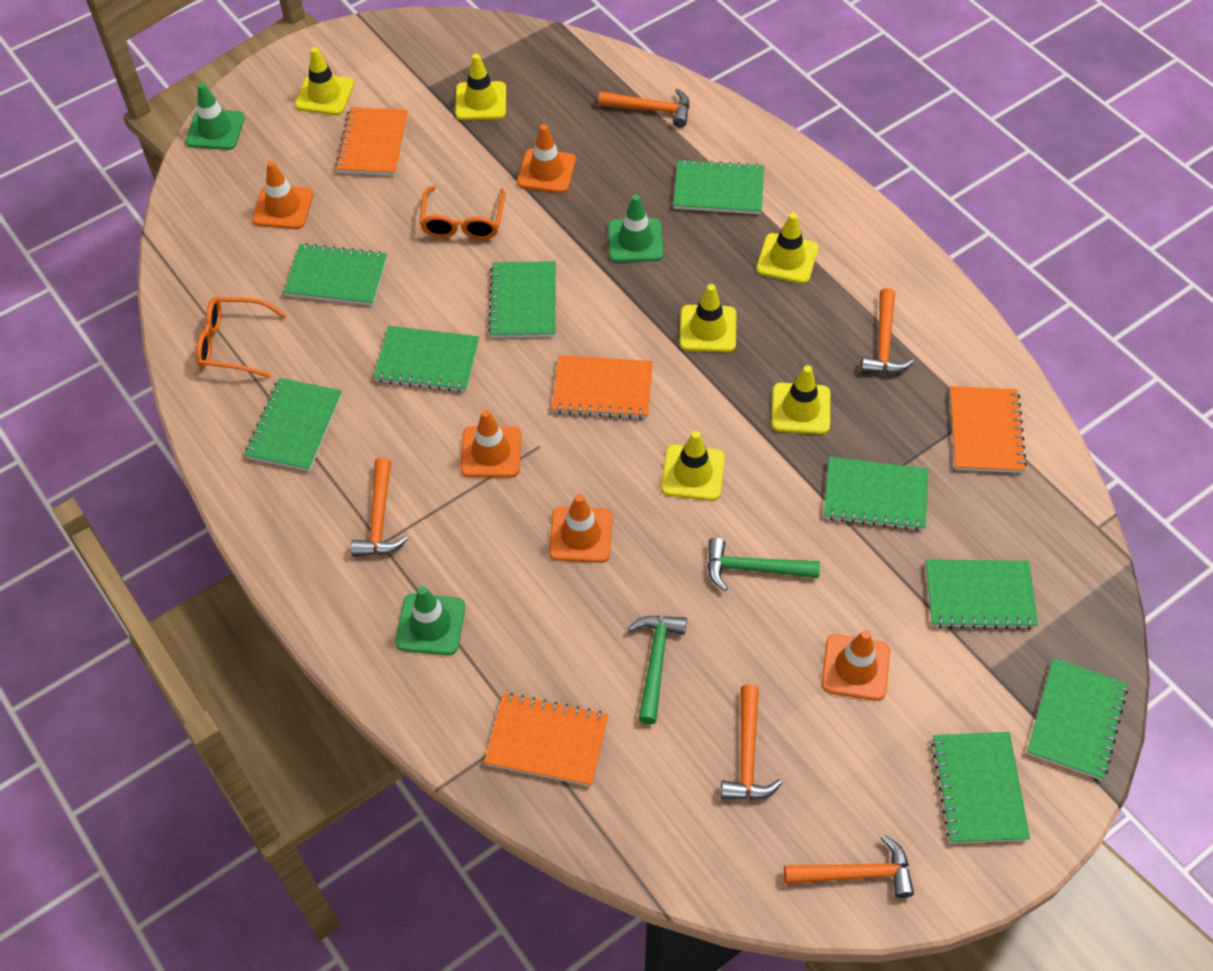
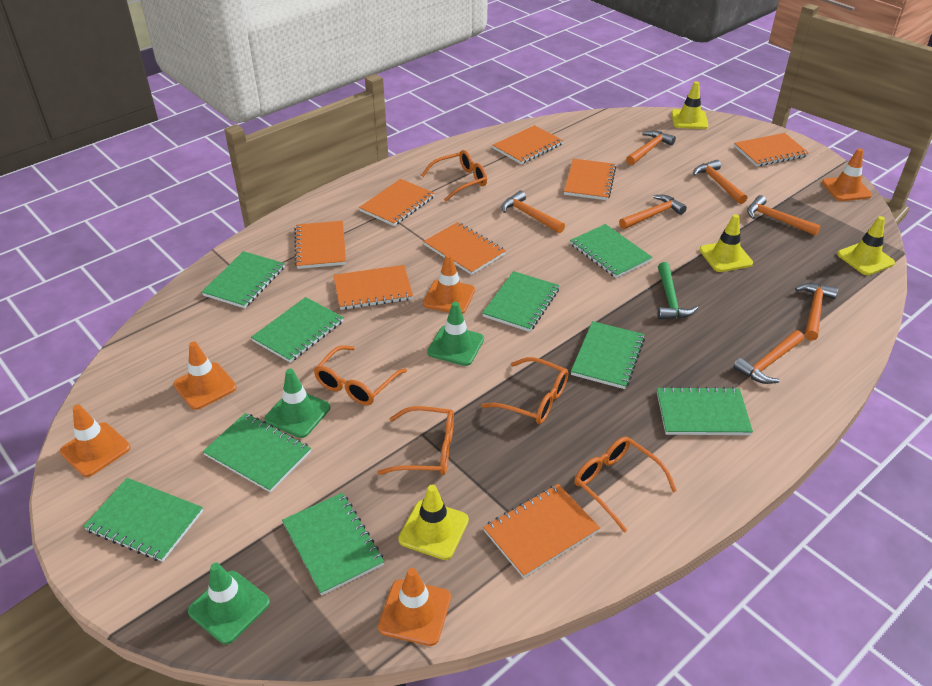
green hammer: 2 -> 1
orange glasses: 2 -> 5
orange hammer: 5 -> 7
orange notebook: 4 -> 8
yellow traffic cone: 6 -> 4

